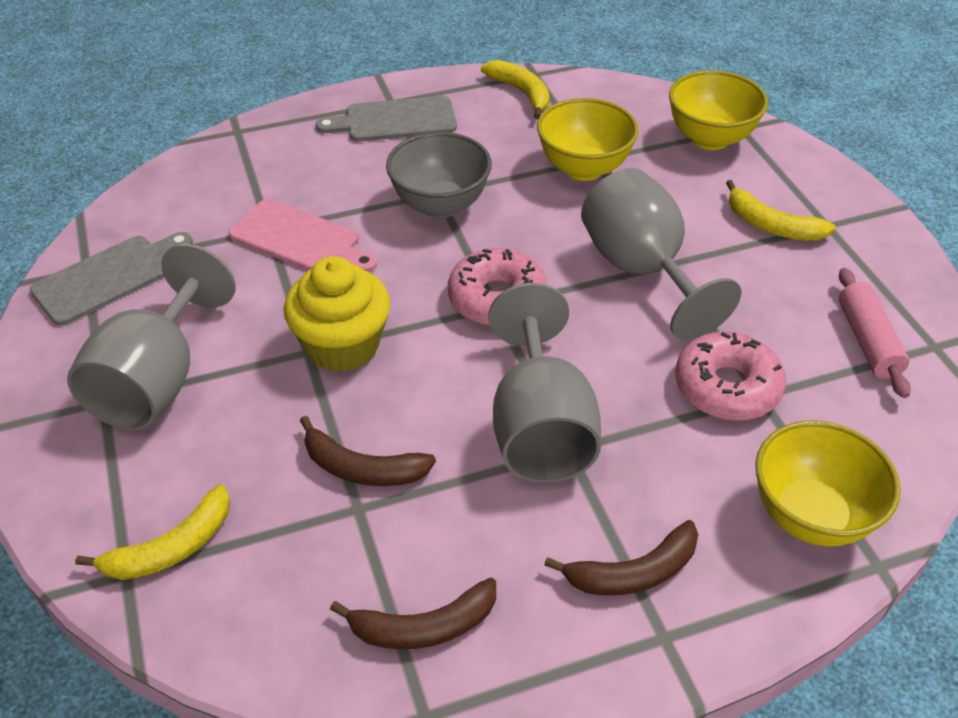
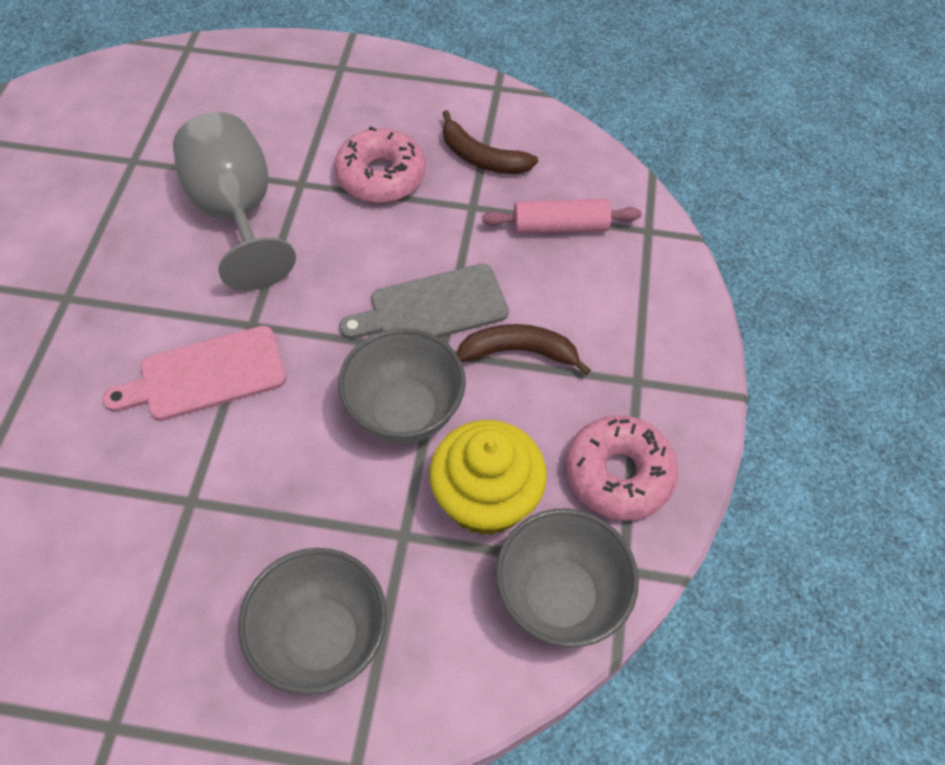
brown banana: 3 -> 2
grey bowl: 1 -> 3
grey cutting board: 2 -> 1
grey goblet: 3 -> 1
yellow banana: 3 -> 0
yellow bowl: 3 -> 0

